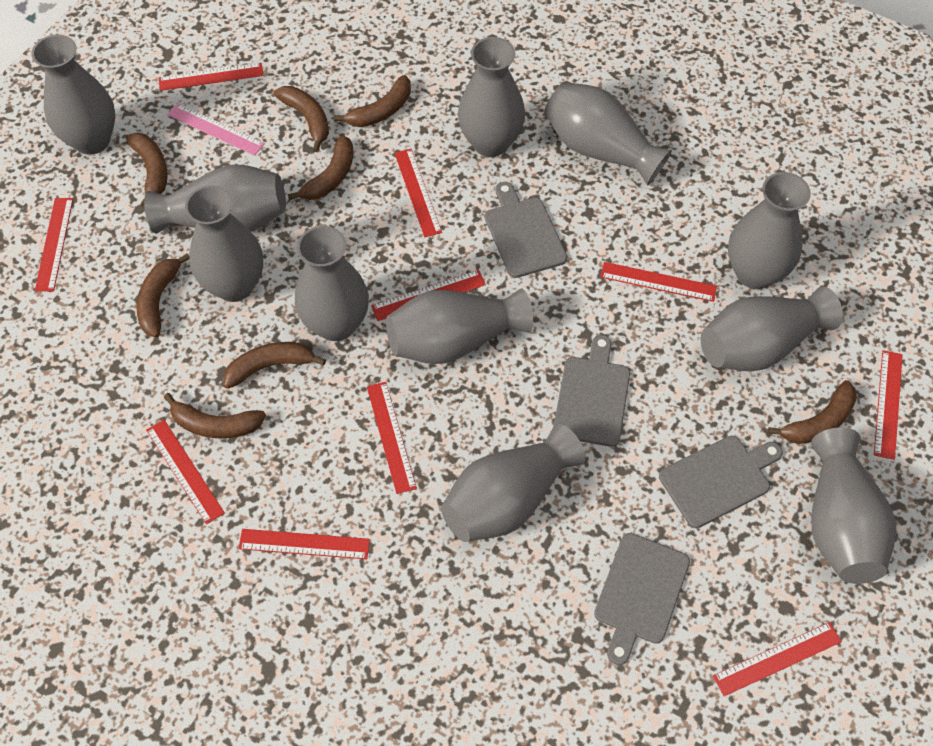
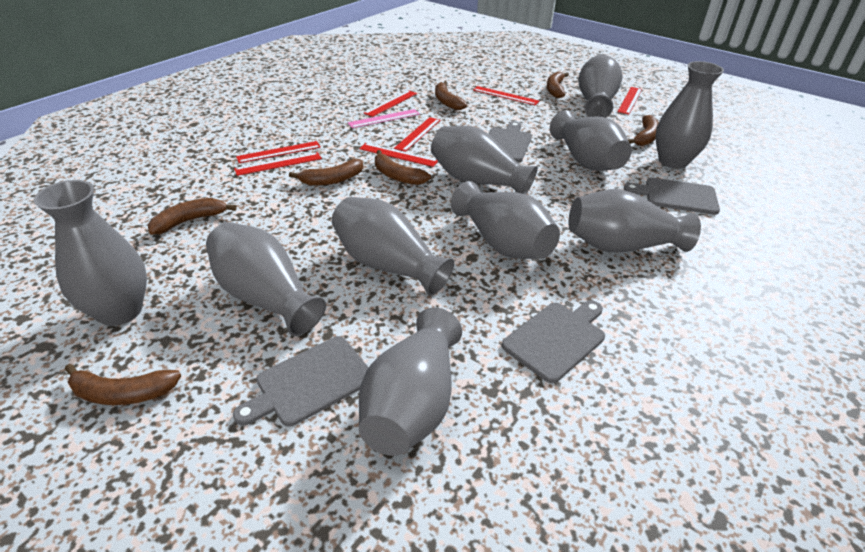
brown banana: 8 -> 7
grey vase: 11 -> 10
red ruler: 10 -> 7

